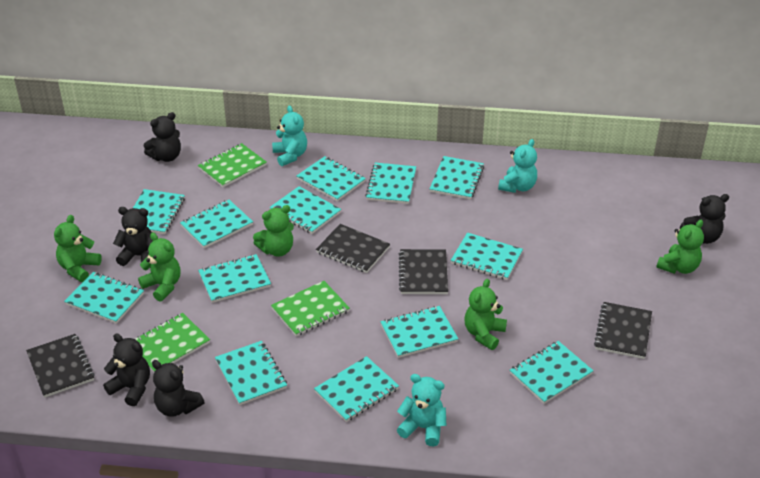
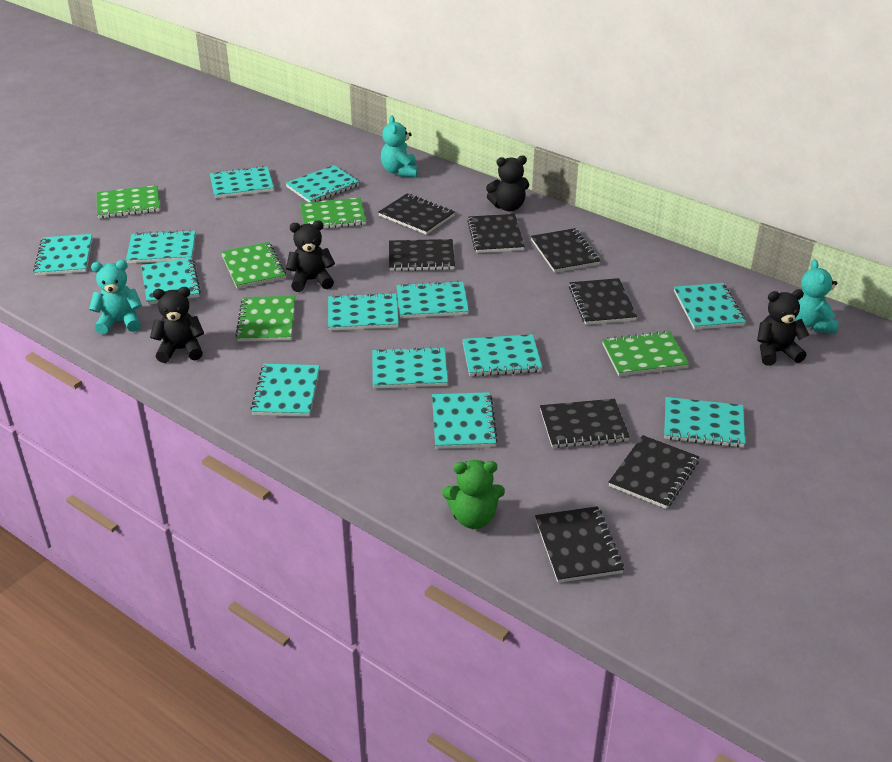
black notebook: 4 -> 8
black teddy bear: 5 -> 4
green notebook: 3 -> 5
green teddy bear: 5 -> 1

